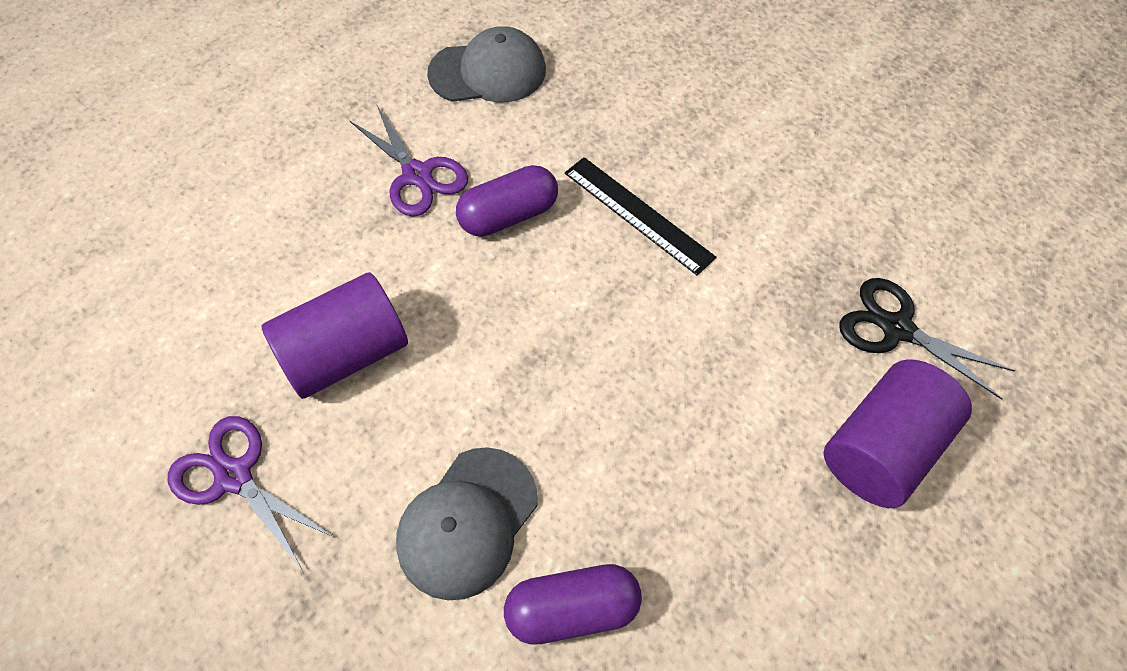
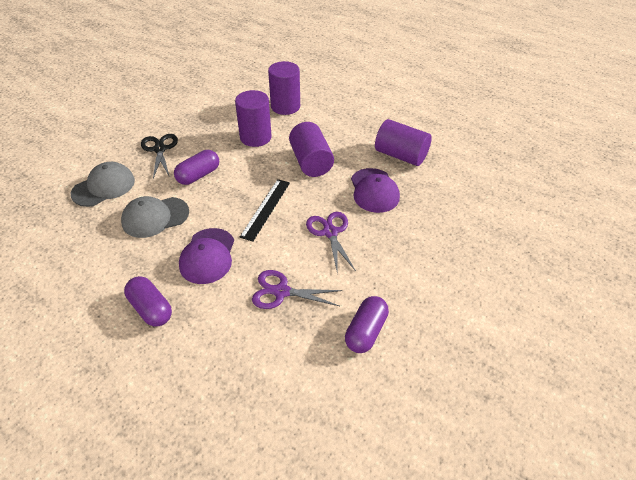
purple cap: 0 -> 2
purple capsule: 2 -> 3
purple cylinder: 2 -> 4

